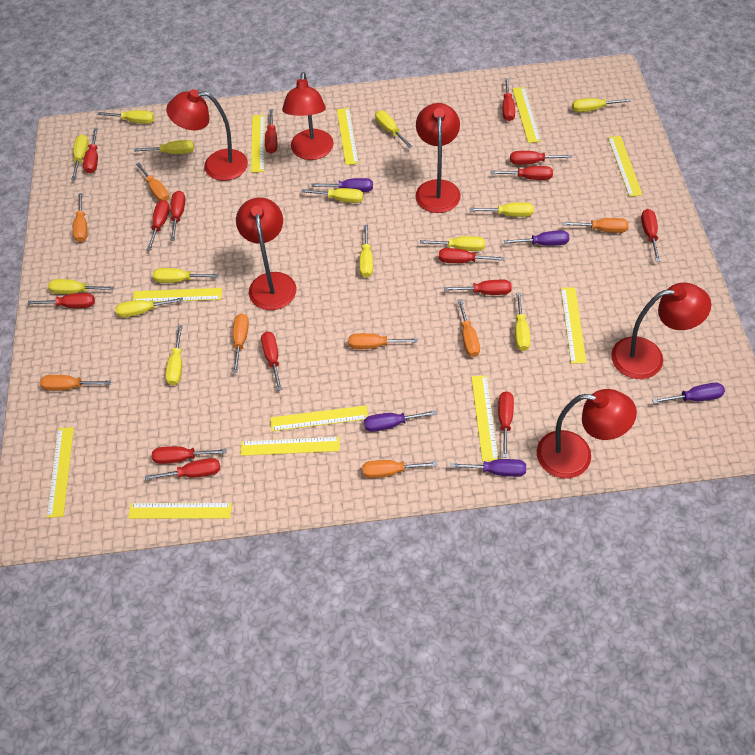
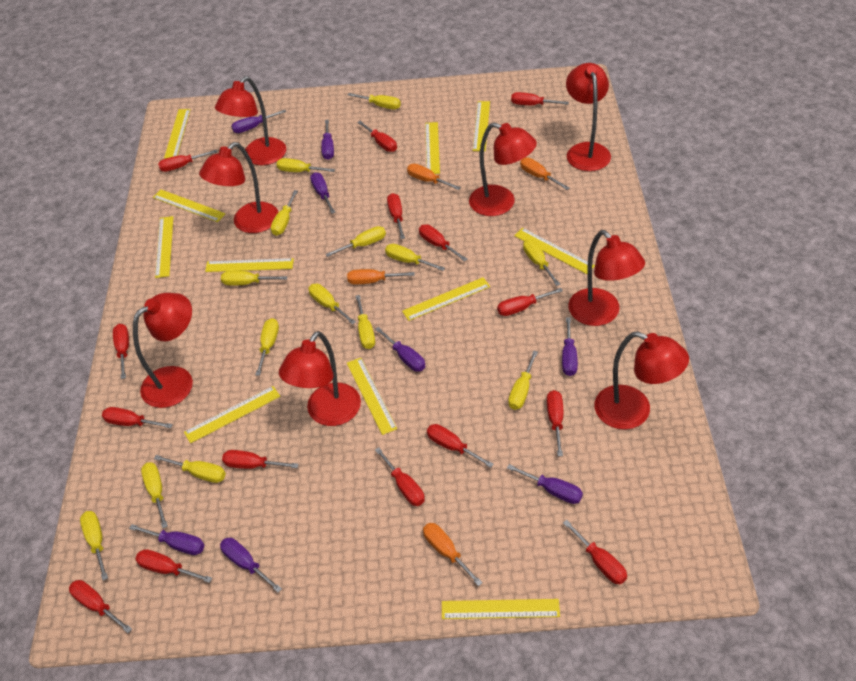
orange screwdriver: 8 -> 4
purple screwdriver: 5 -> 8
red lamp: 6 -> 8

